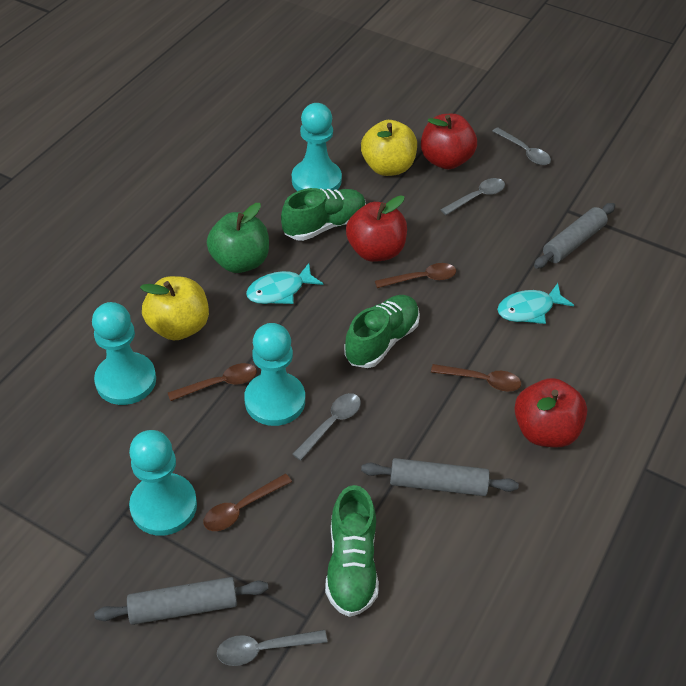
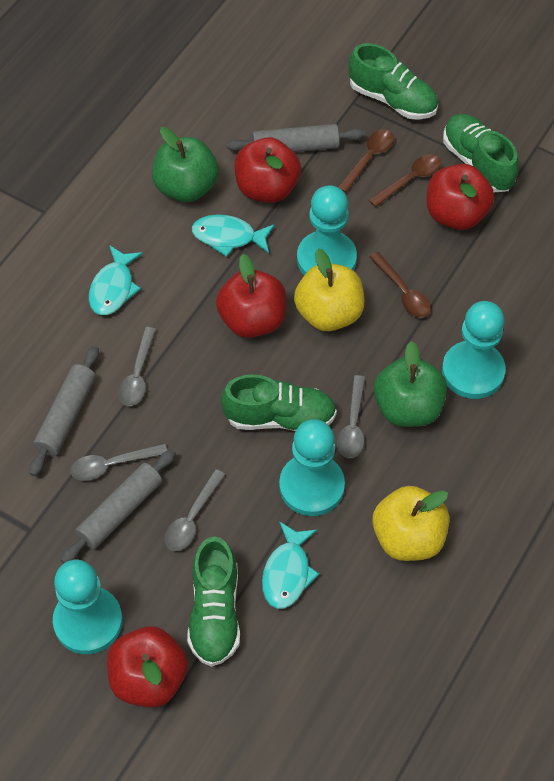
brown spoon: 4 -> 3
green apple: 1 -> 2
green shoe: 3 -> 4
red apple: 3 -> 4
turquoise fish: 2 -> 3

